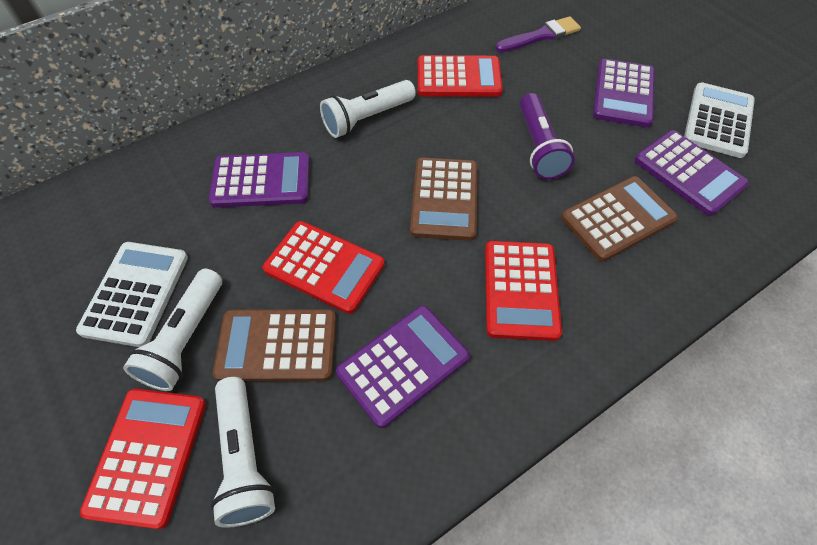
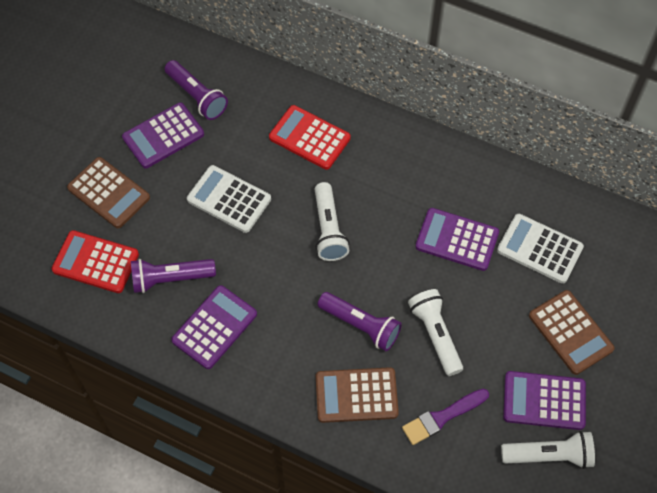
purple flashlight: 1 -> 3
red calculator: 4 -> 2

